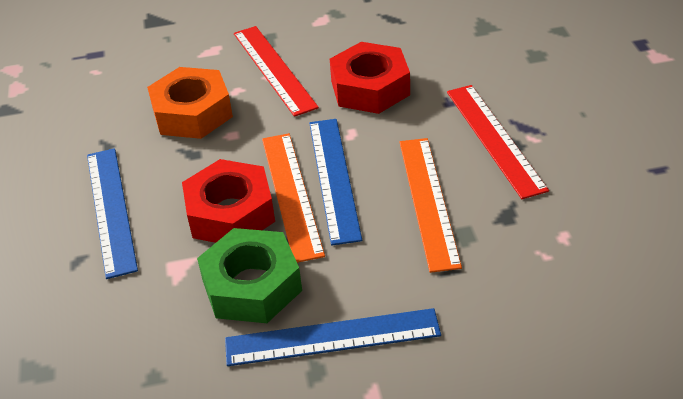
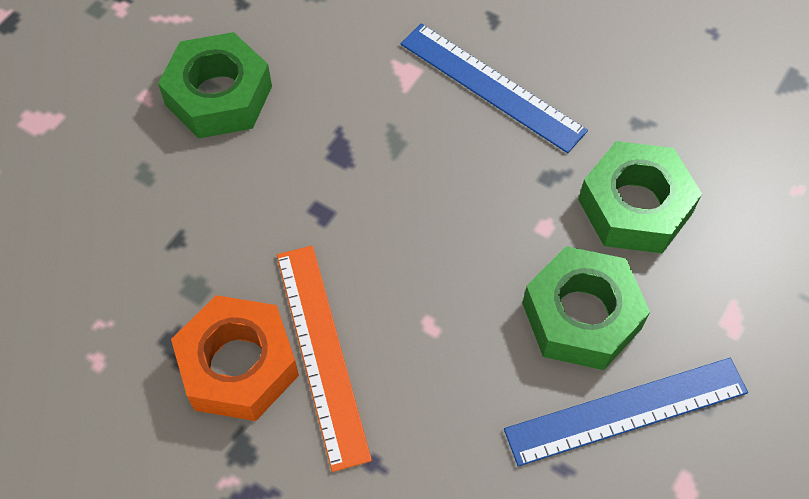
blue ruler: 3 -> 2
green nut: 1 -> 3
orange ruler: 2 -> 1
red nut: 2 -> 0
red ruler: 2 -> 0

